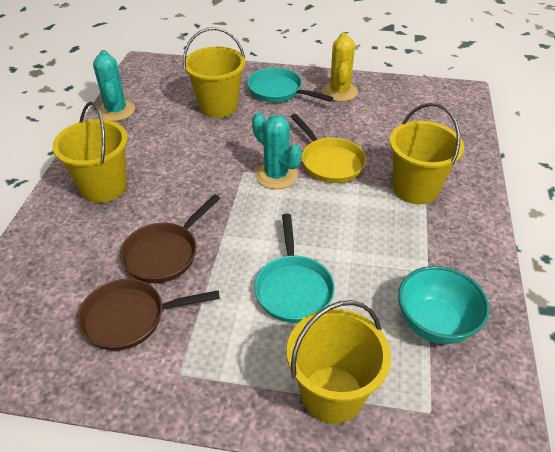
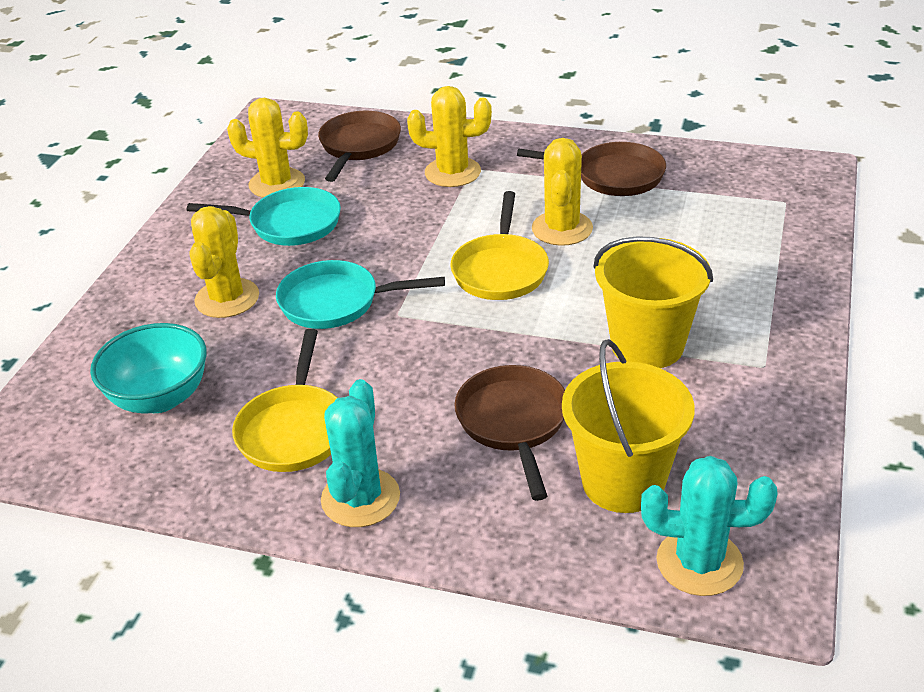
brown pan: 2 -> 3
yellow bucket: 4 -> 2
yellow cactus: 1 -> 4
yellow pan: 1 -> 2

